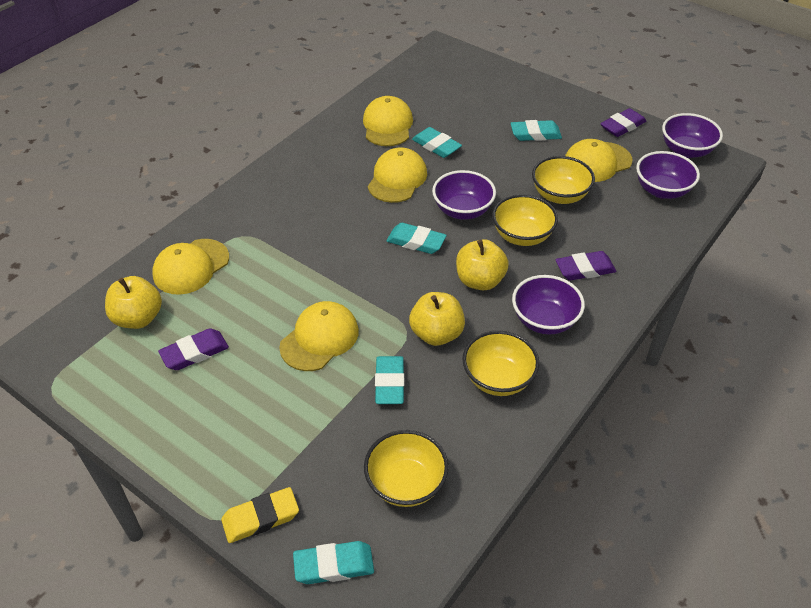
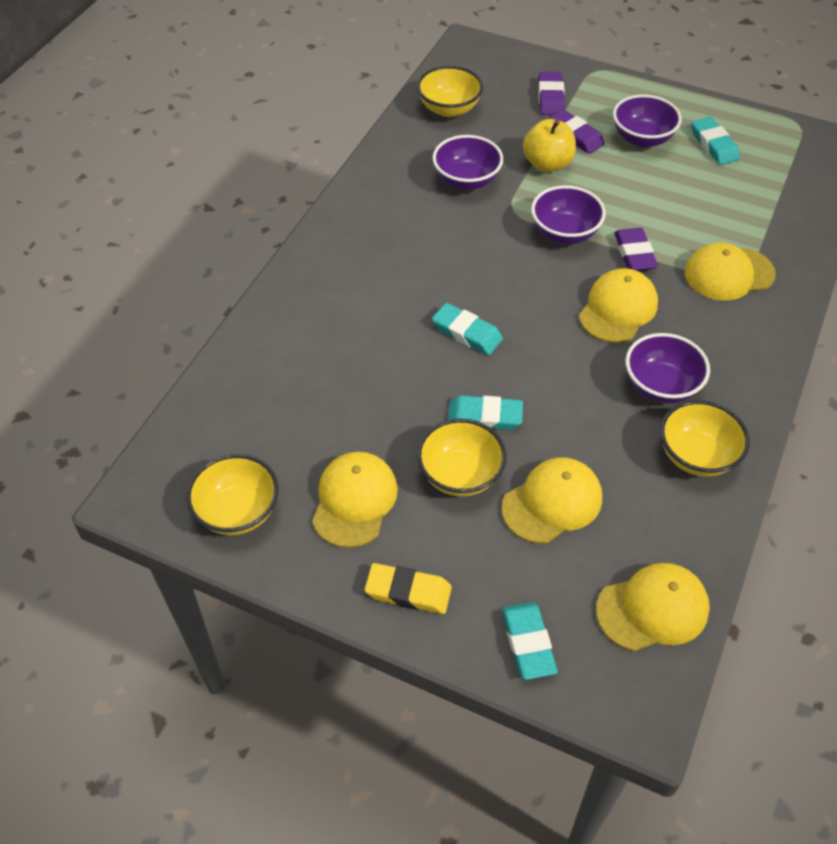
turquoise eraser: 5 -> 4
yellow apple: 3 -> 1

